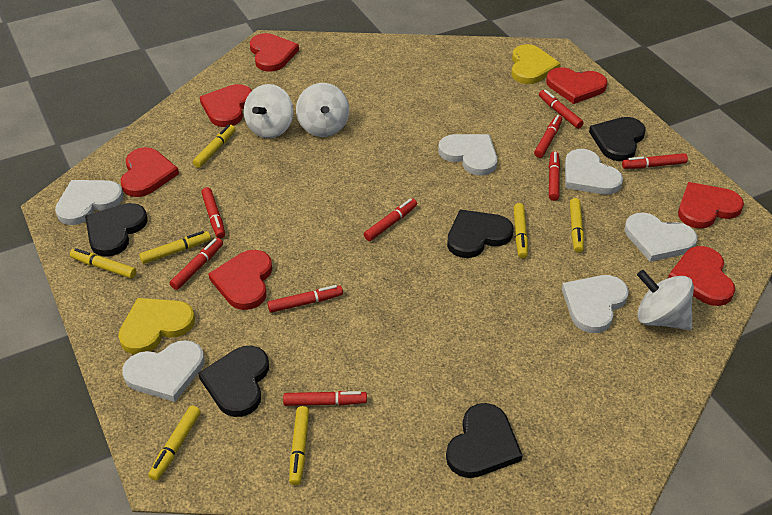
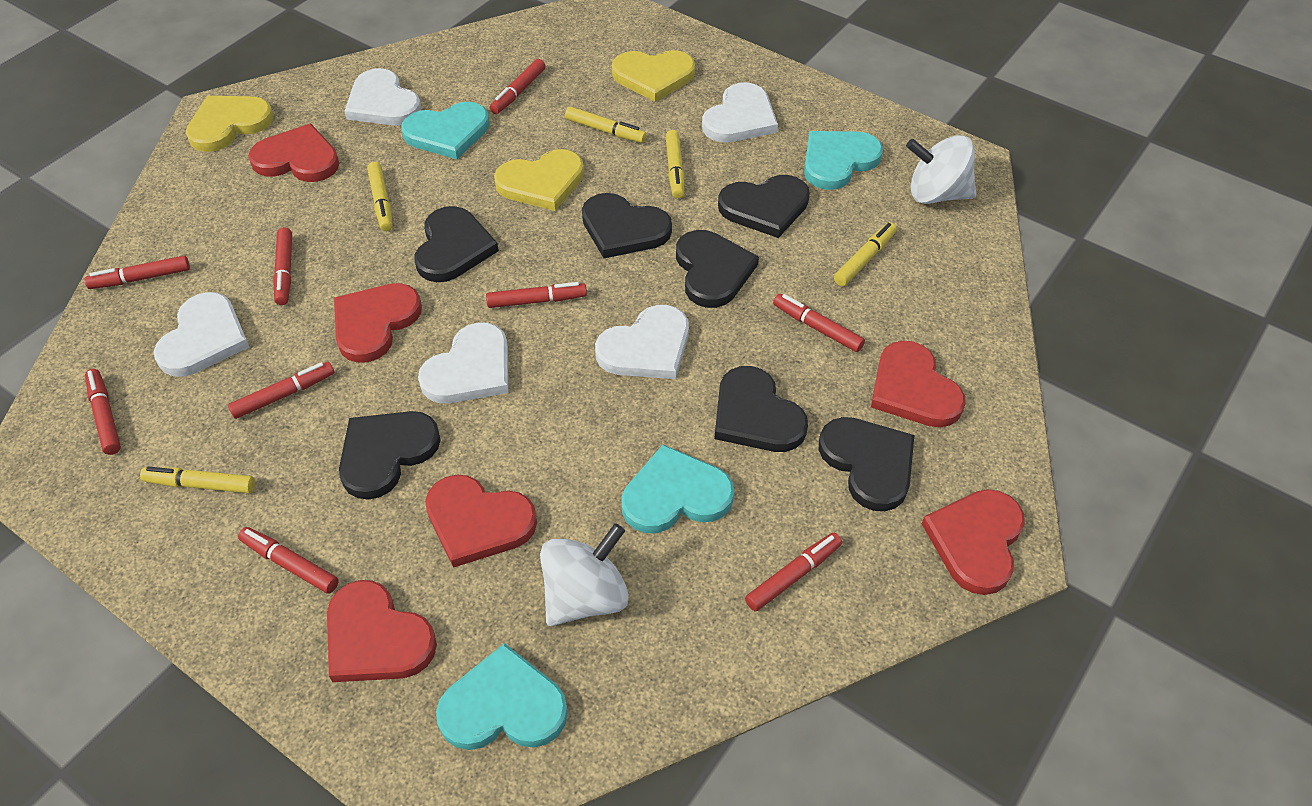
black heart: 5 -> 7
red heart: 7 -> 6
turquoise heart: 0 -> 4
white heart: 6 -> 5
white spinning top: 3 -> 2
yellow heart: 2 -> 3
yellow marker: 7 -> 5

